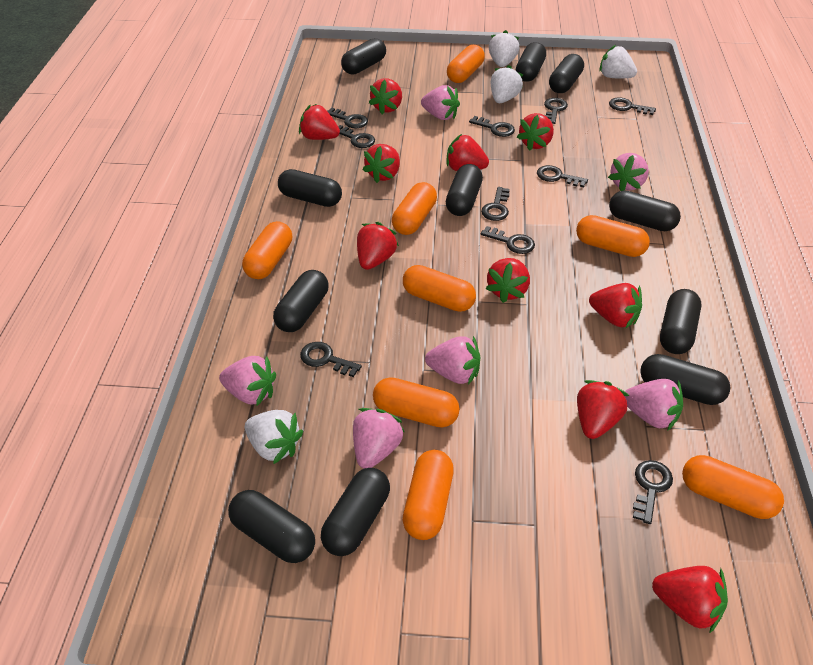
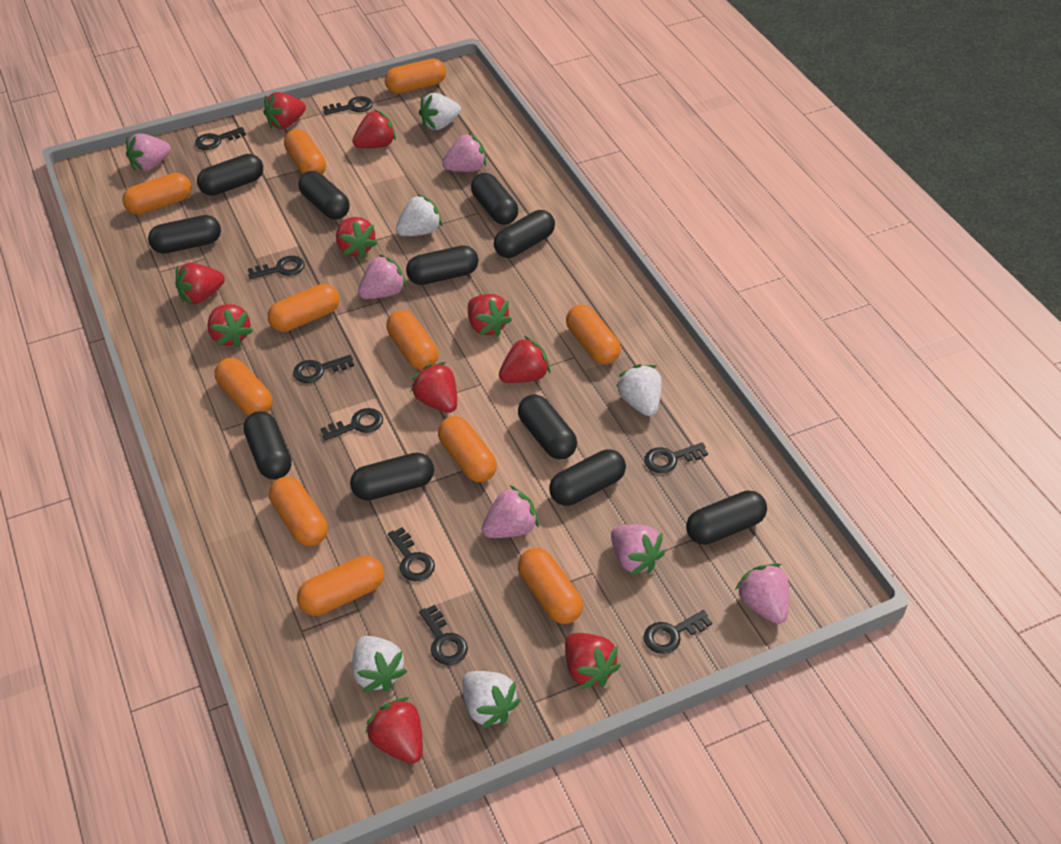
black key: 10 -> 9
orange capsule: 8 -> 11
white strawberry: 4 -> 5

